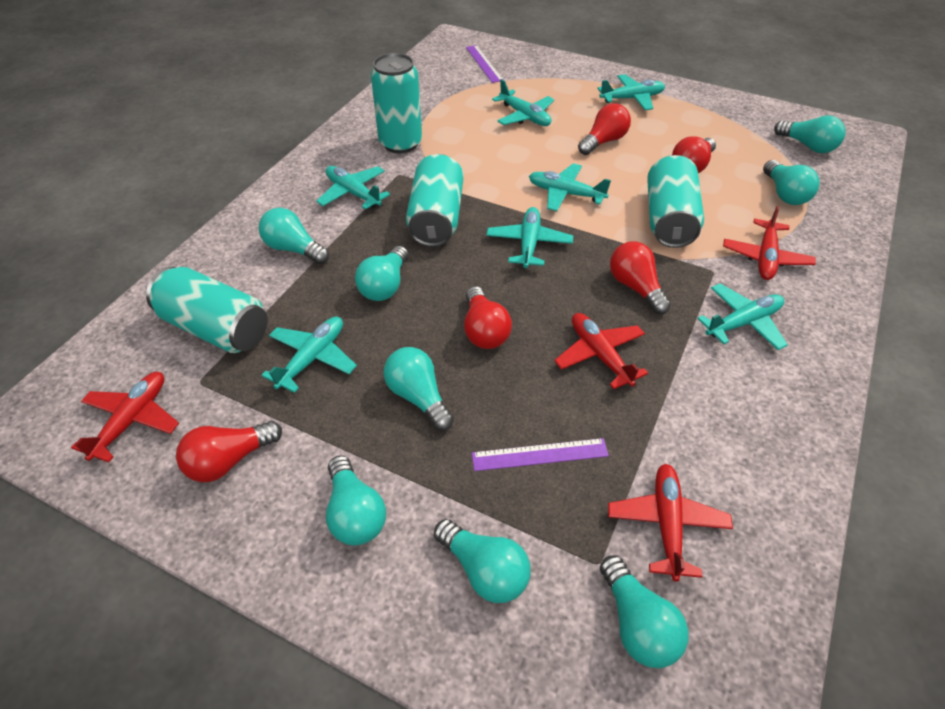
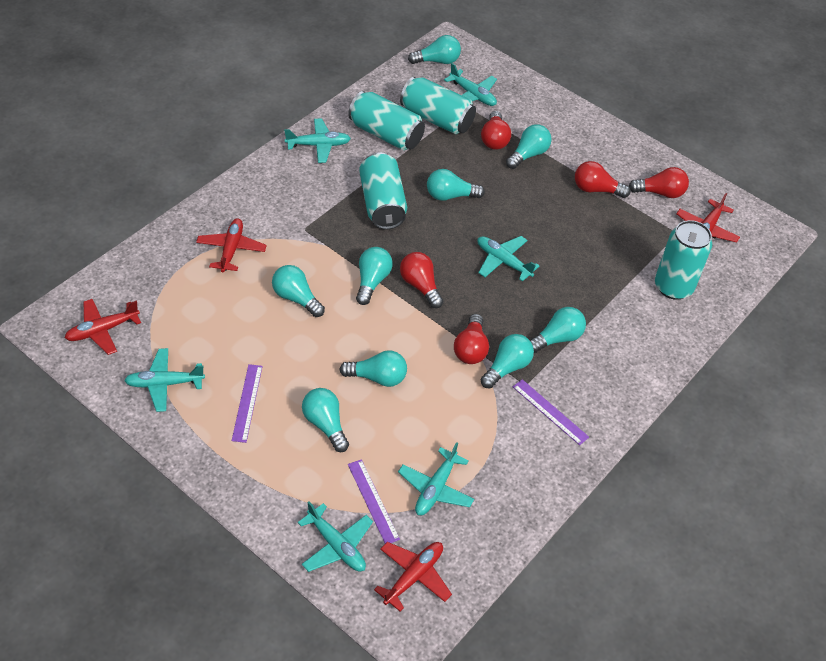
purple ruler: 2 -> 3
turquoise light bulb: 8 -> 9
turquoise plane: 7 -> 6

